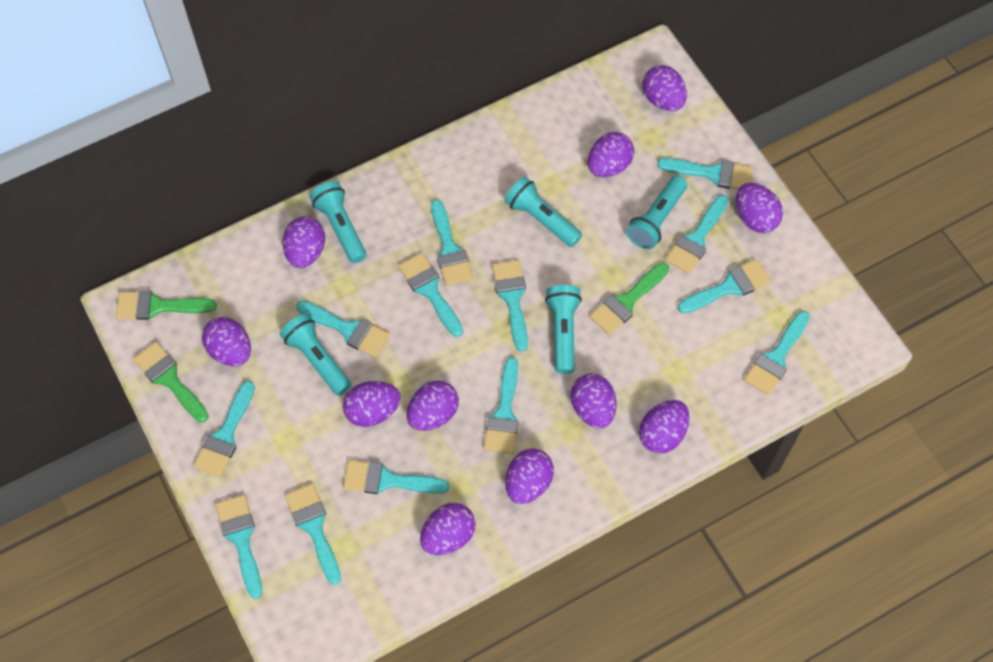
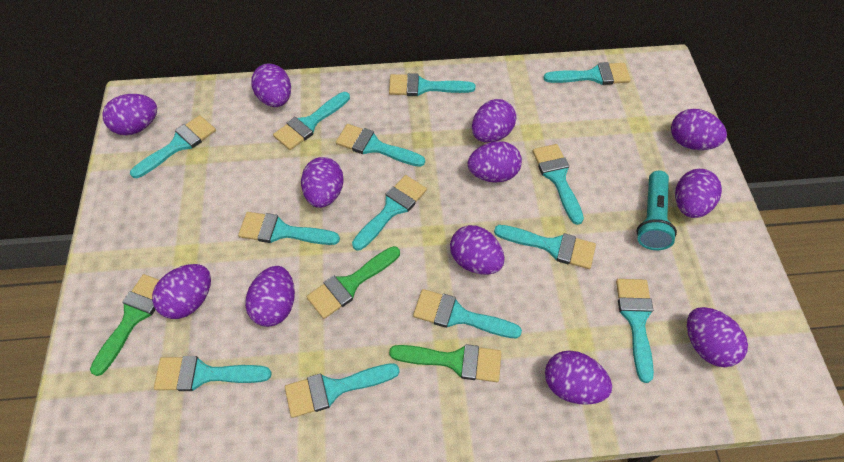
purple egg: 11 -> 12
turquoise flashlight: 5 -> 1

